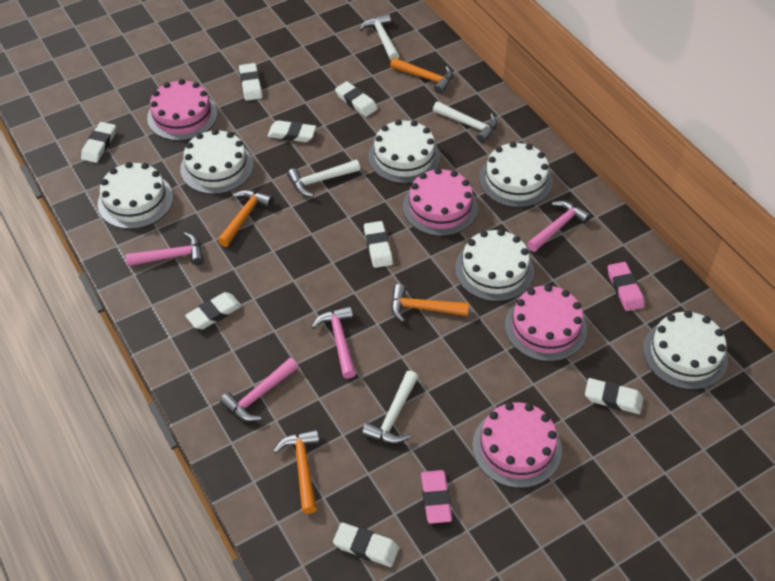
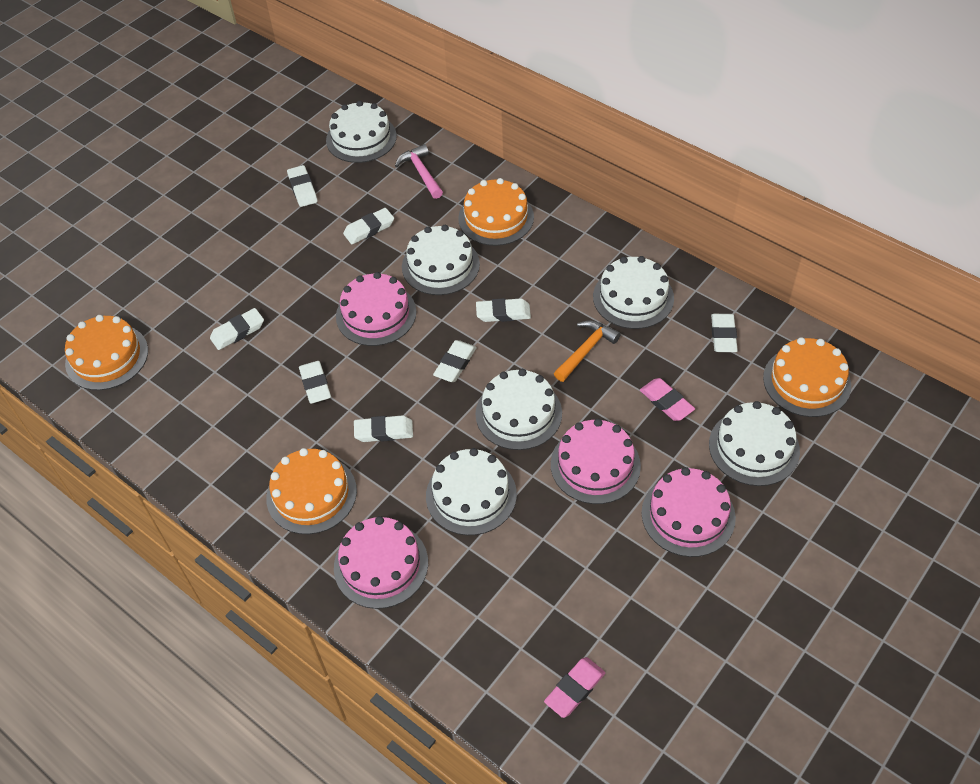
orange cake: 0 -> 4
orange hammer: 4 -> 1
pink hammer: 4 -> 1
white hammer: 4 -> 0

